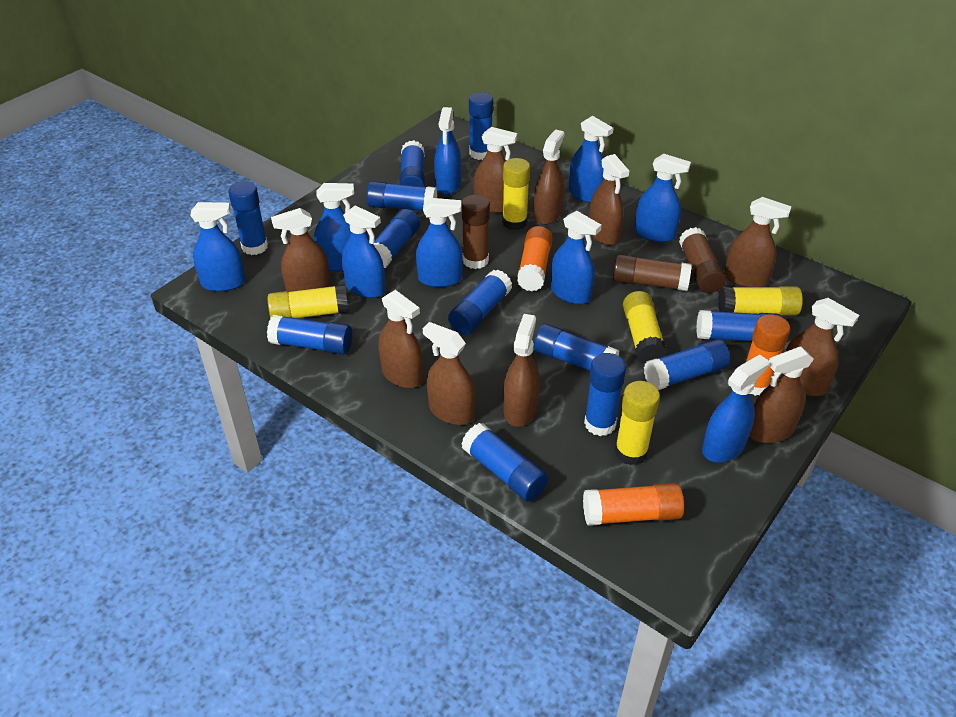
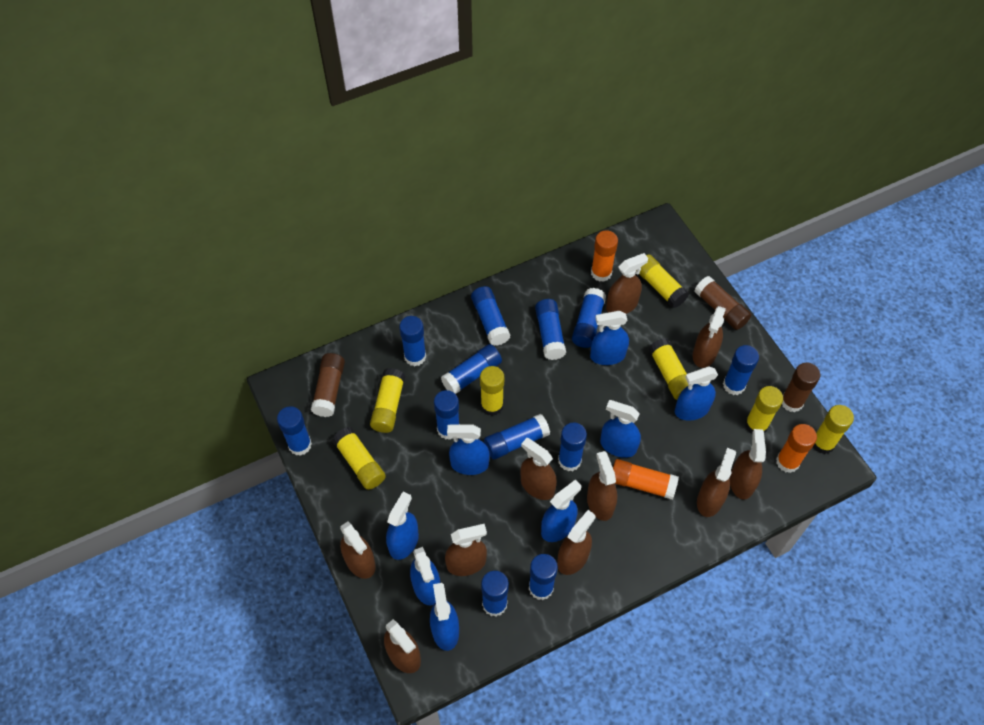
blue spray bottle: 9 -> 8
yellow glue stick: 5 -> 7

